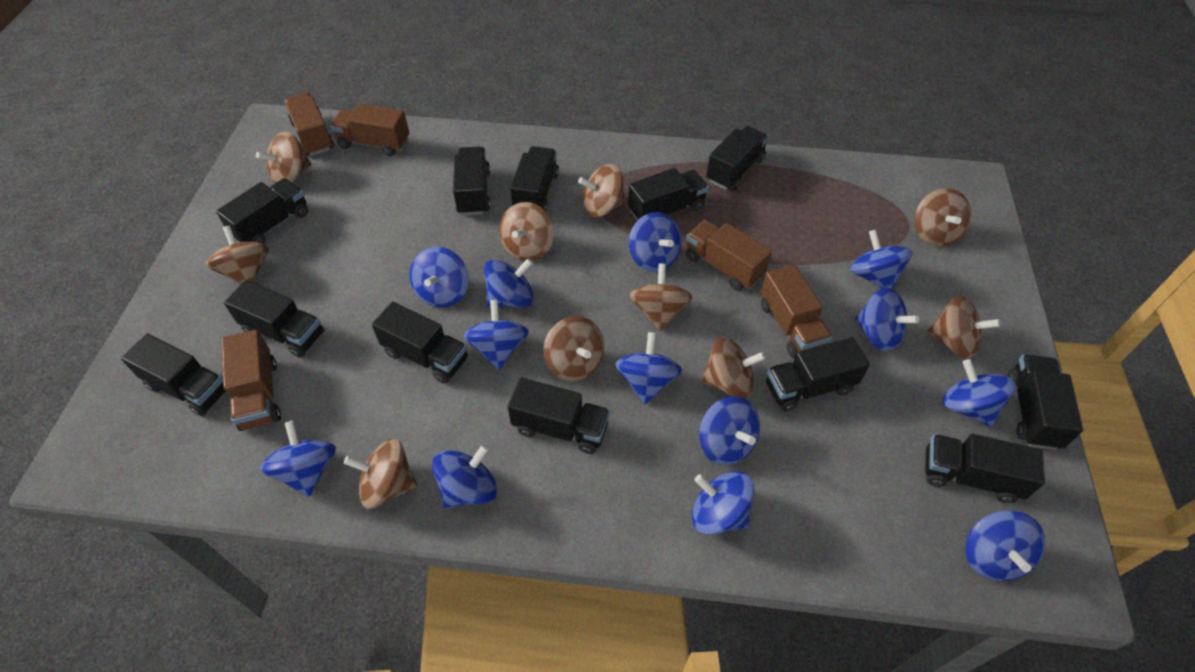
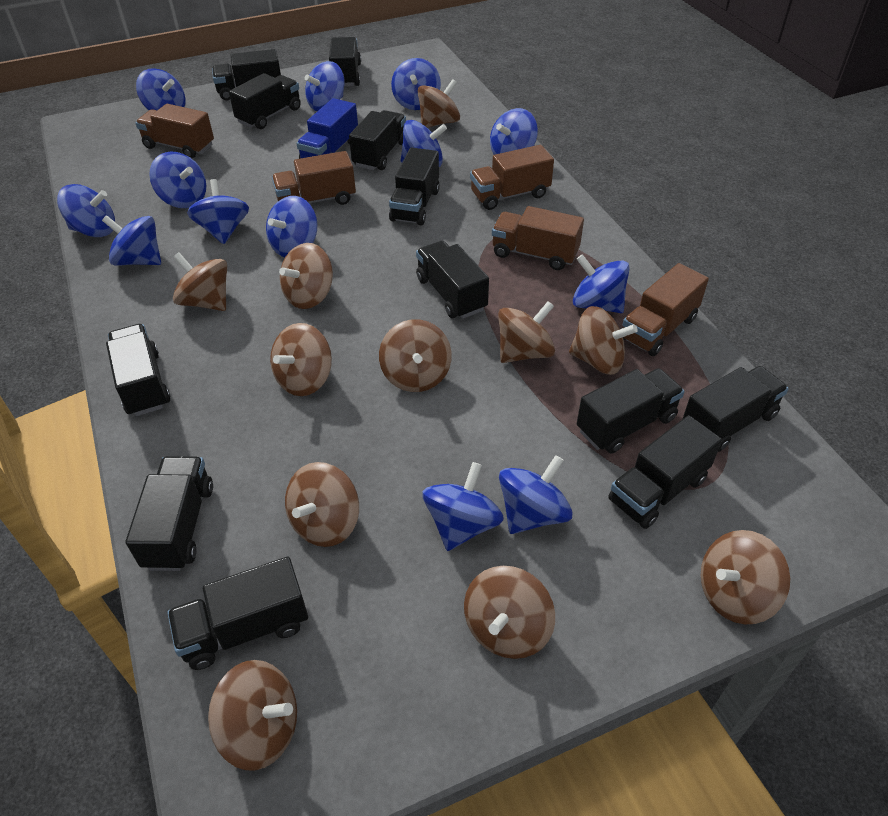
blue truck: 0 -> 1
brown spinning top: 10 -> 11

